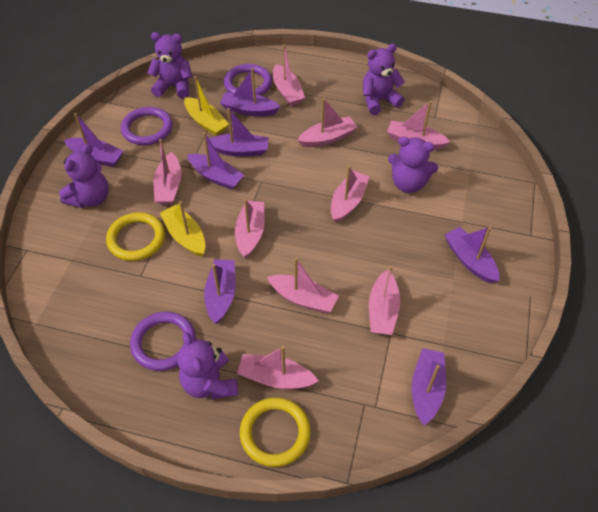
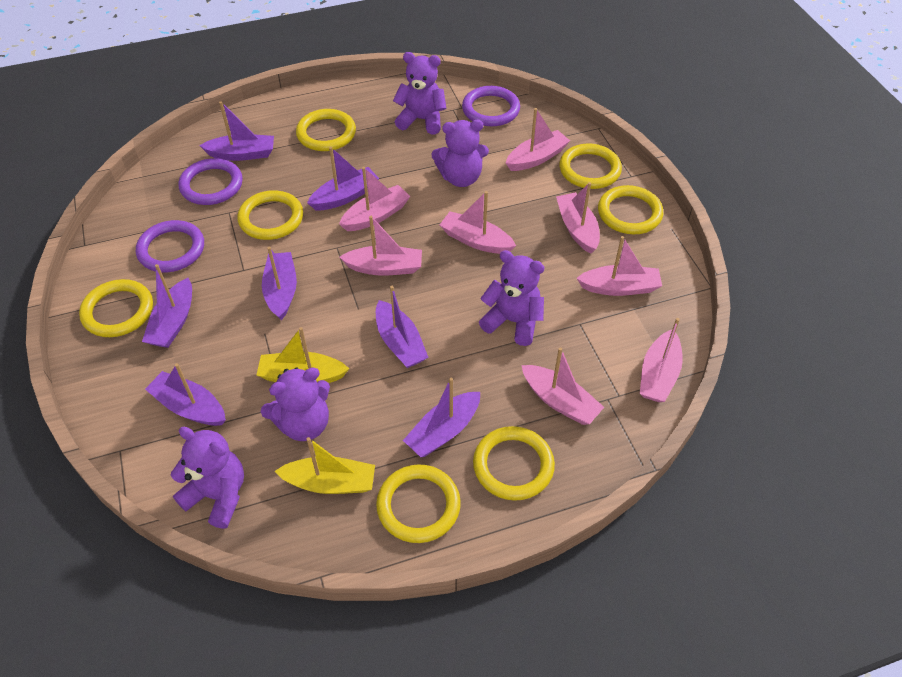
pink boat: 9 -> 8
yellow ring: 2 -> 7

